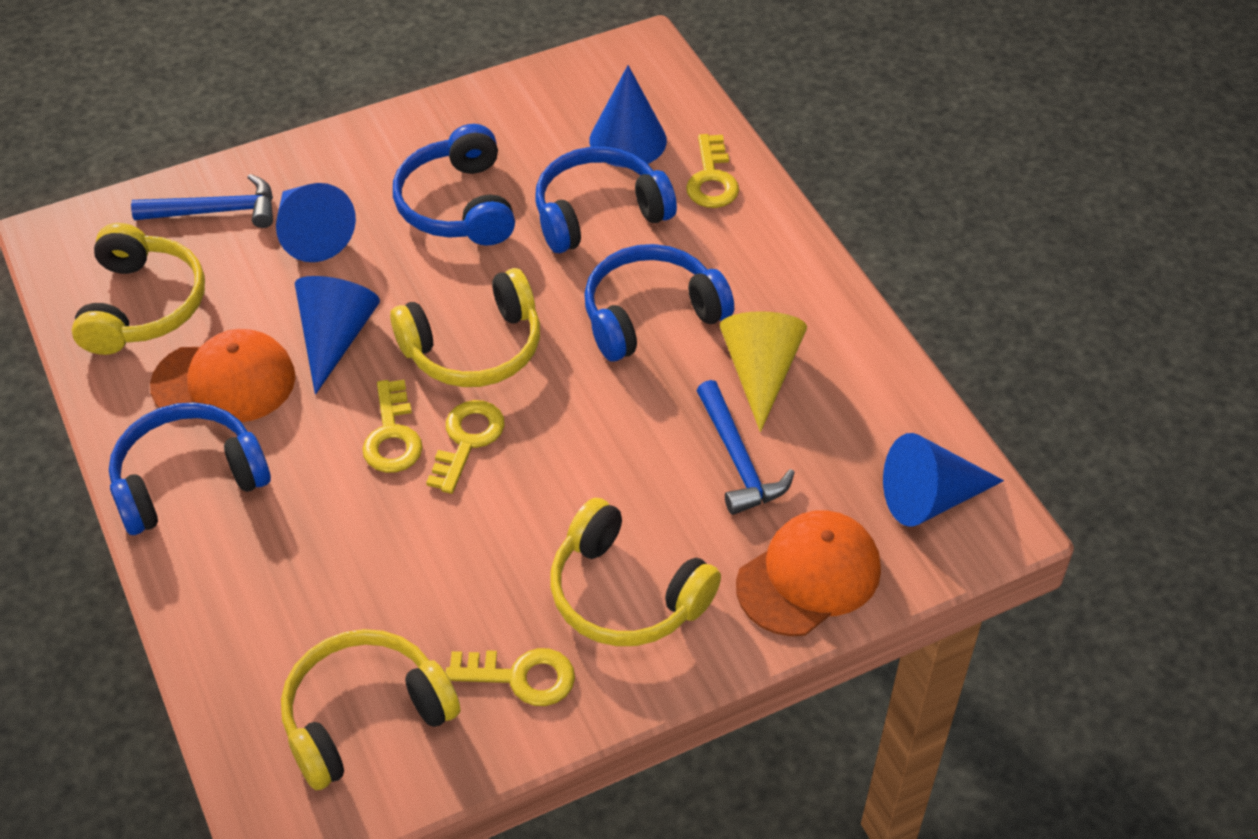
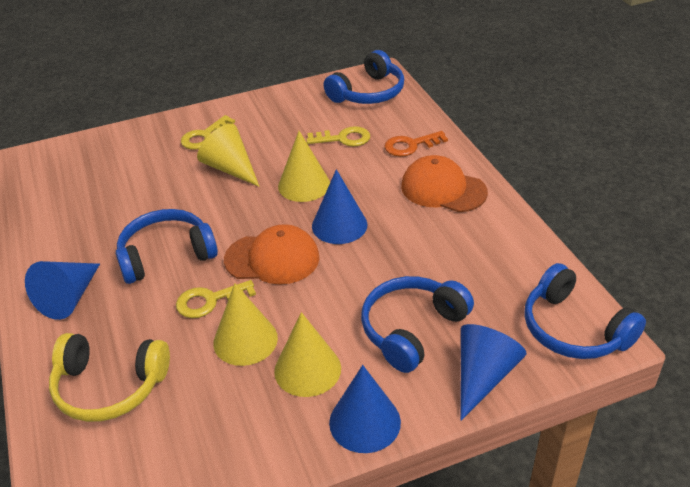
blue hammer: 2 -> 0
orange key: 0 -> 1
yellow cone: 1 -> 4
yellow headphones: 4 -> 1
yellow key: 4 -> 3

